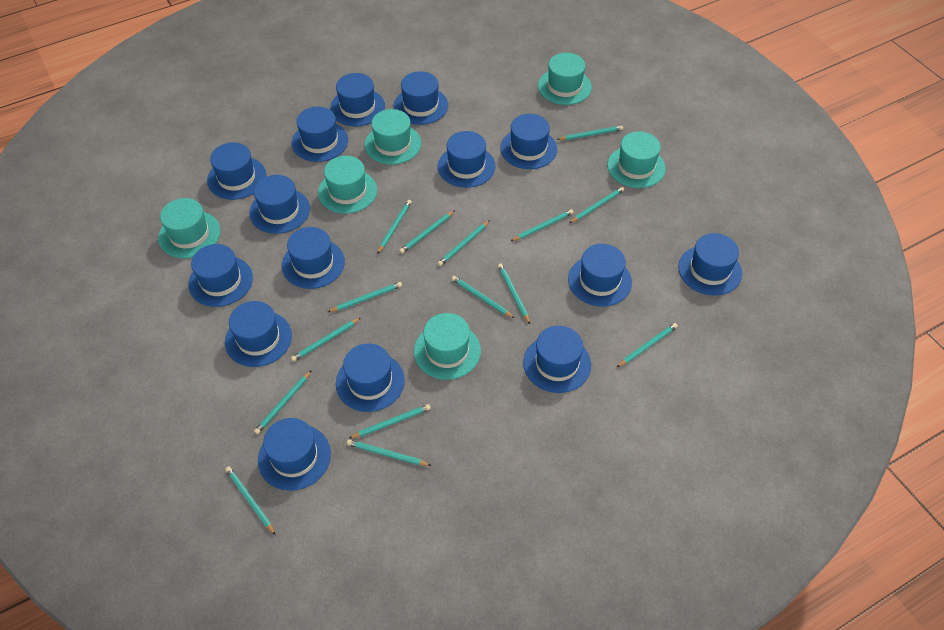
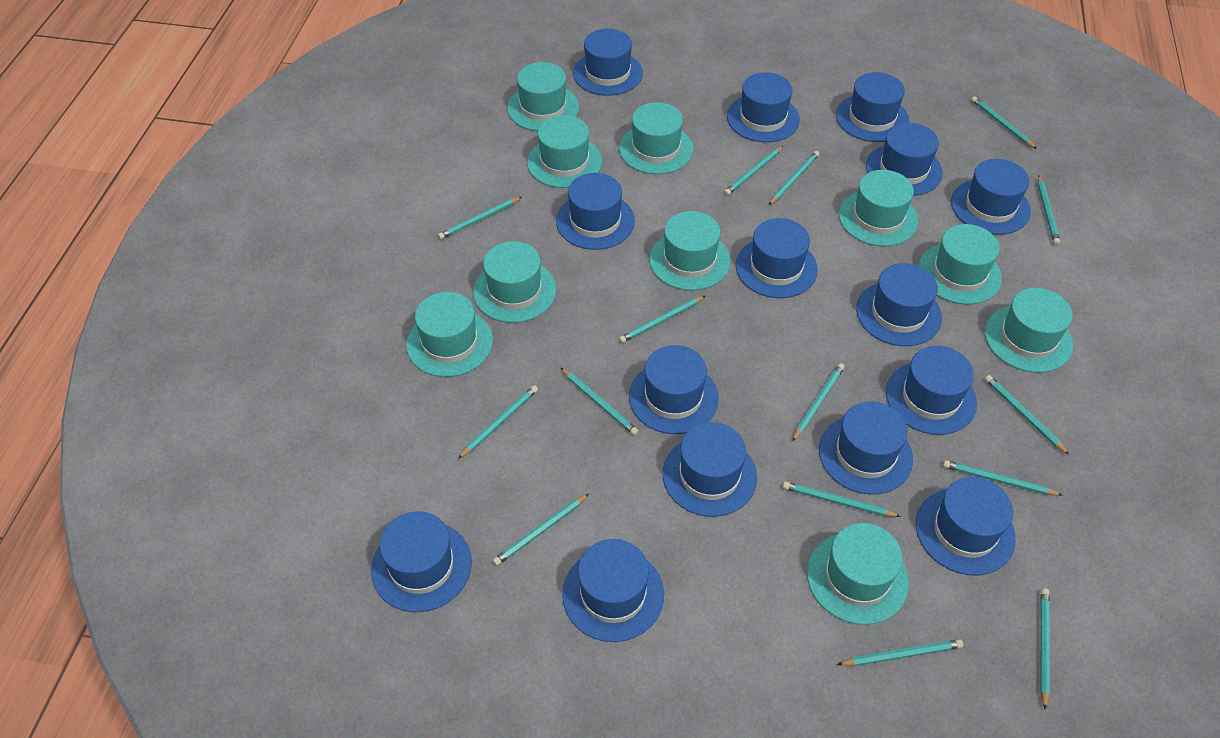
turquoise hat: 6 -> 10

